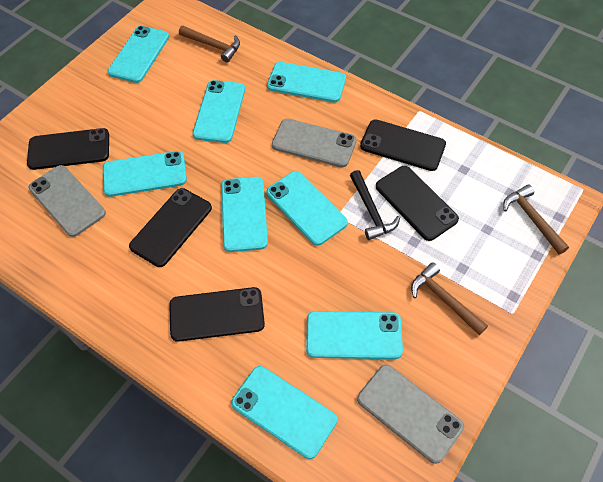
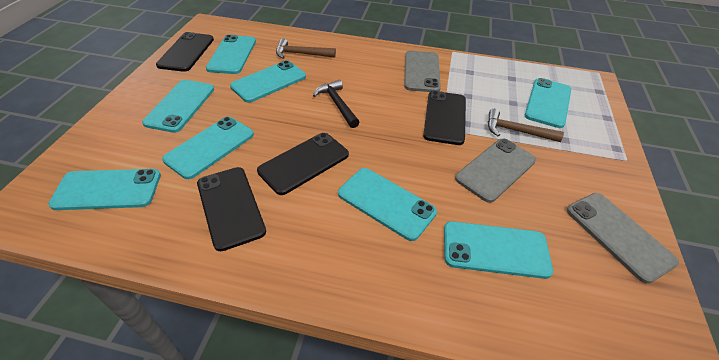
black phone: 5 -> 4
brown hammer: 3 -> 2

